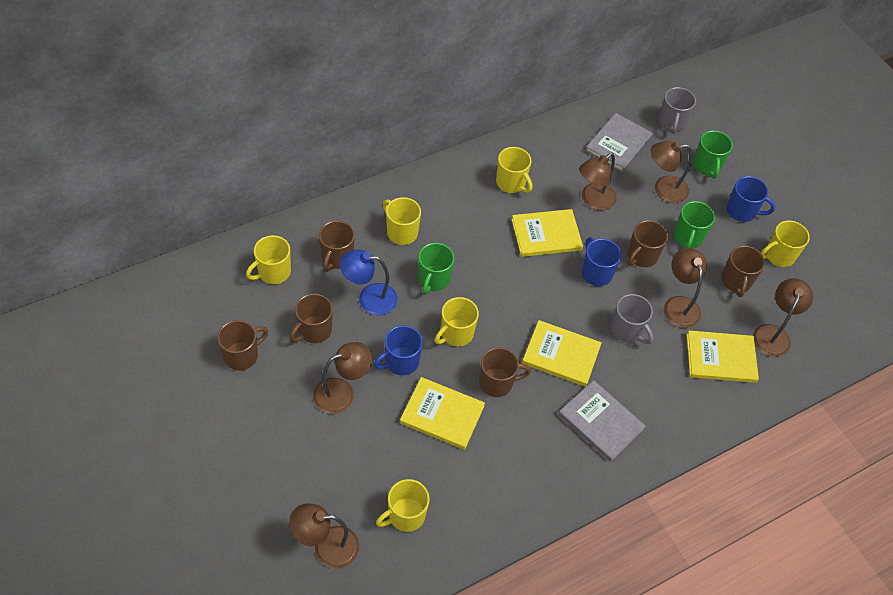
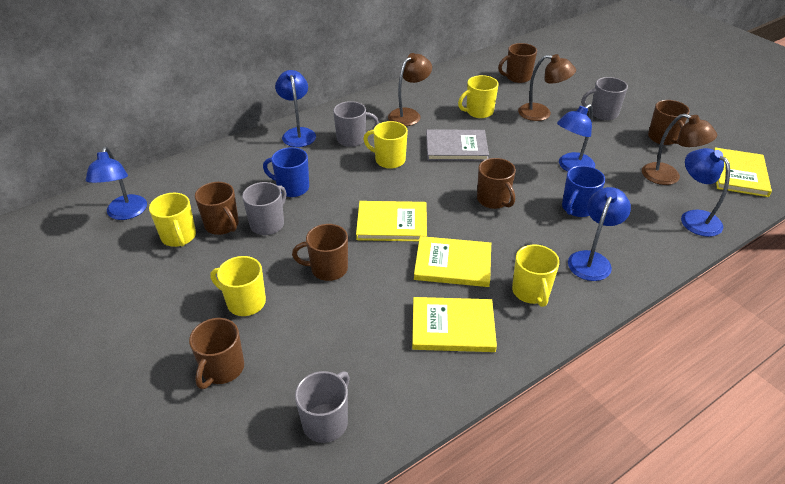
blue lamp: 1 -> 5
blue mug: 3 -> 2
brown lamp: 6 -> 3
green mug: 3 -> 0
grey book: 2 -> 1
grey mug: 2 -> 4
yellow mug: 6 -> 5

